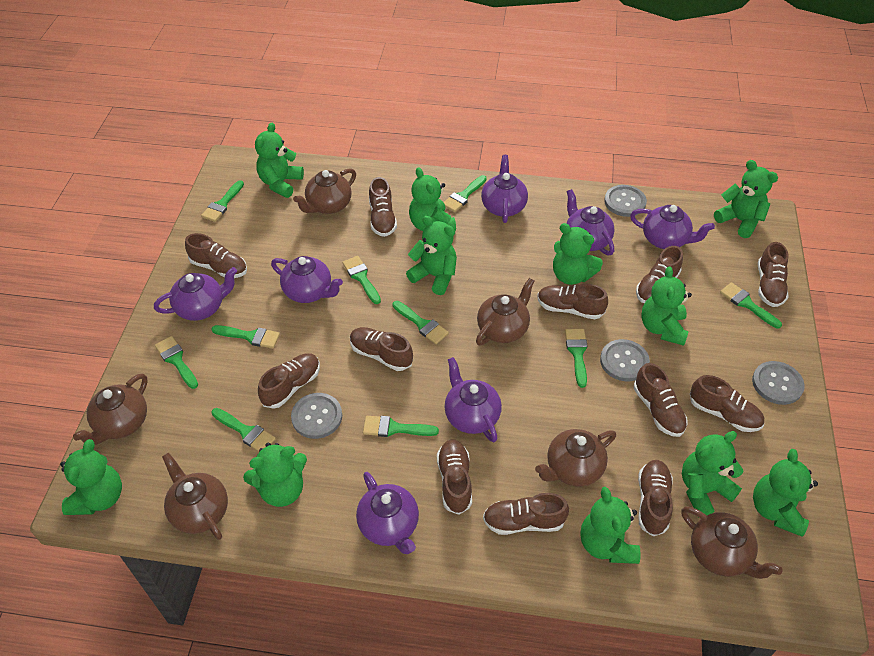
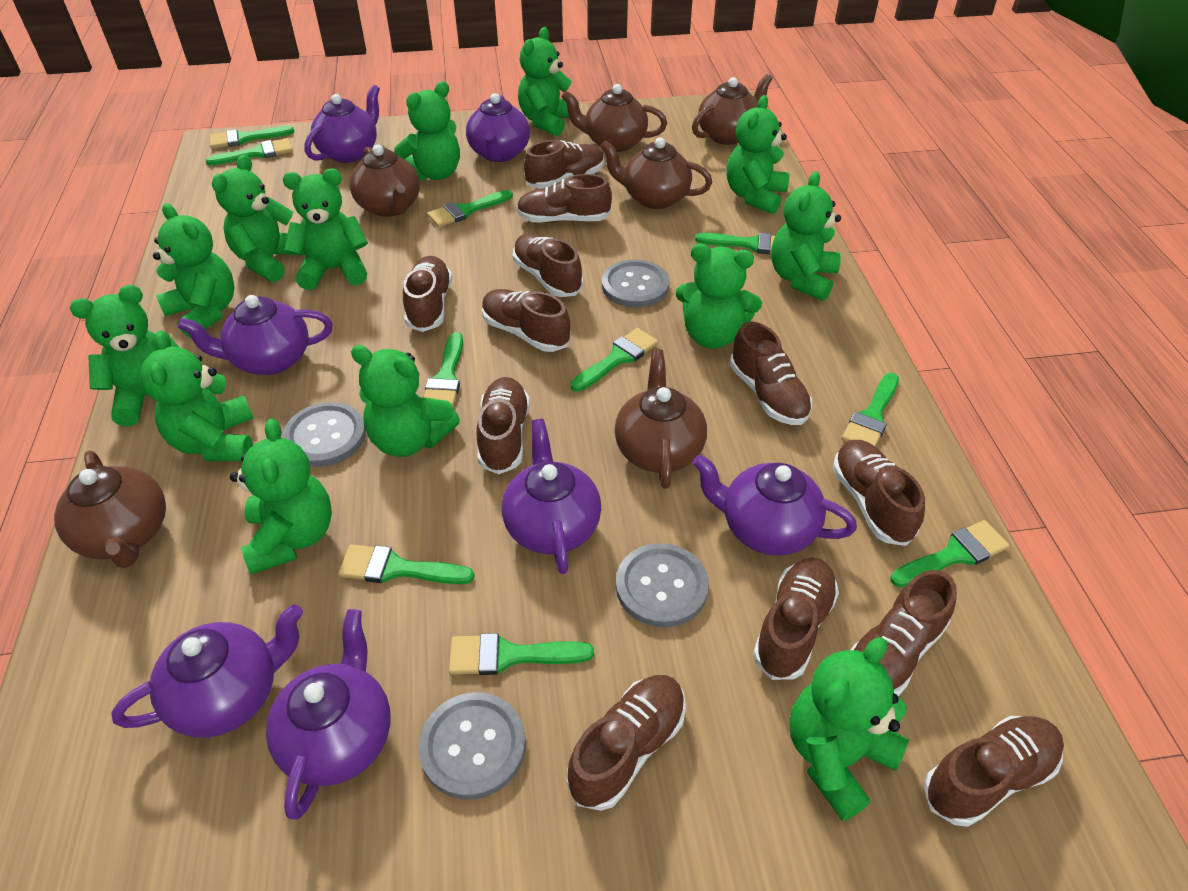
green teddy bear: 11 -> 13

